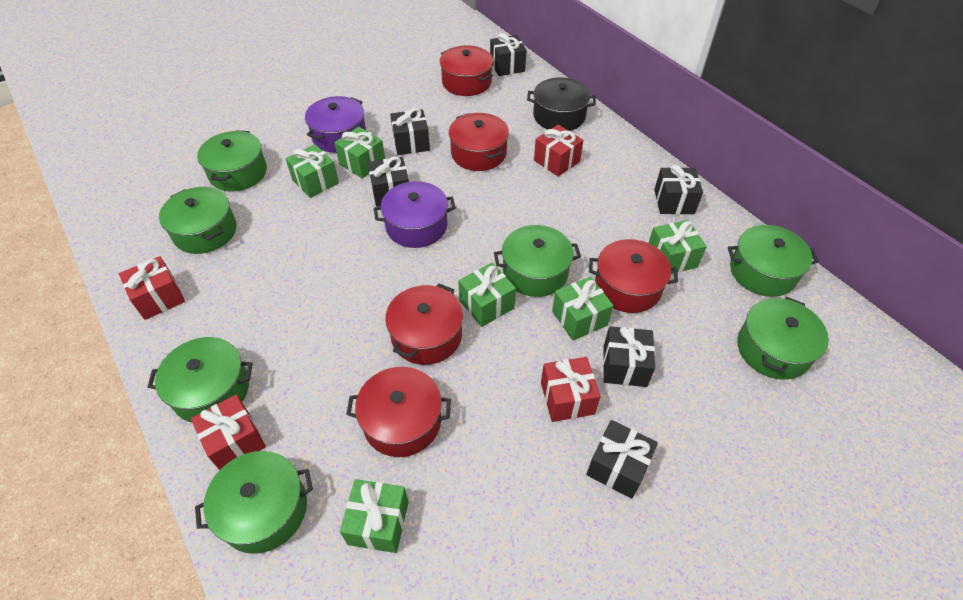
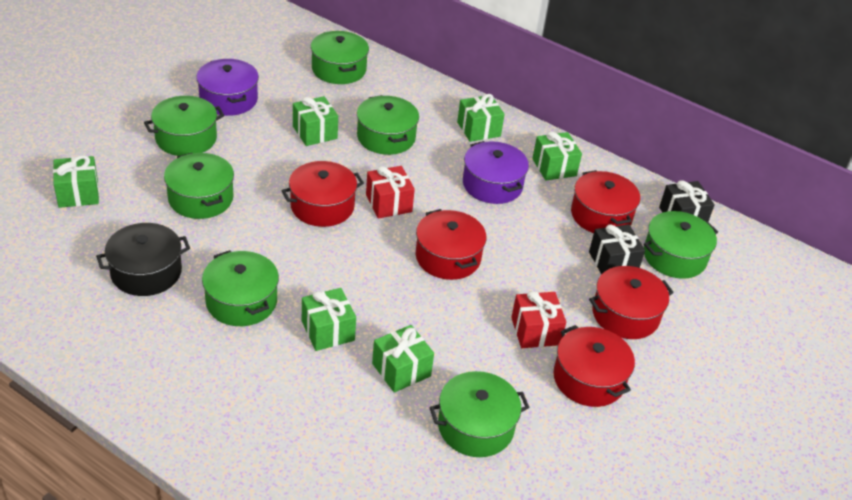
black gift: 6 -> 2
red gift: 4 -> 2

